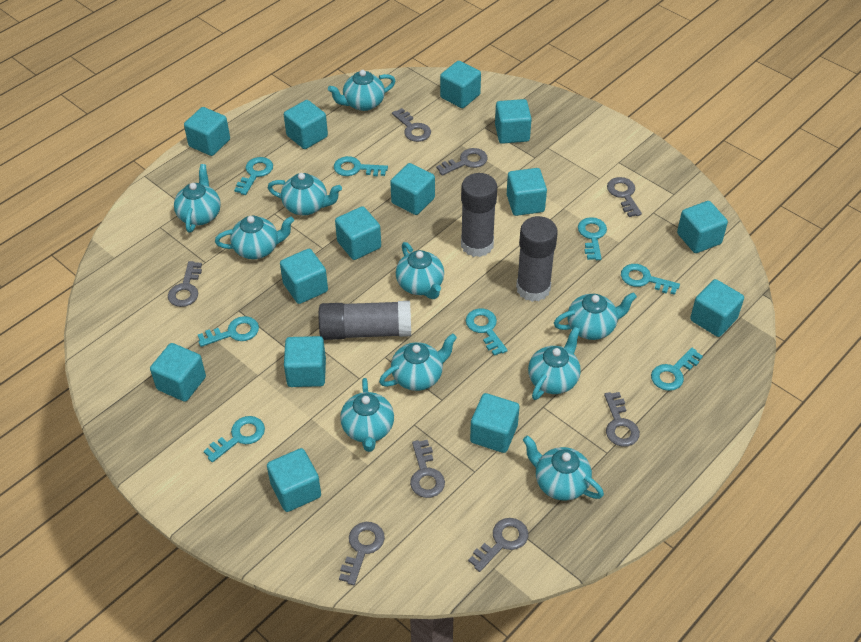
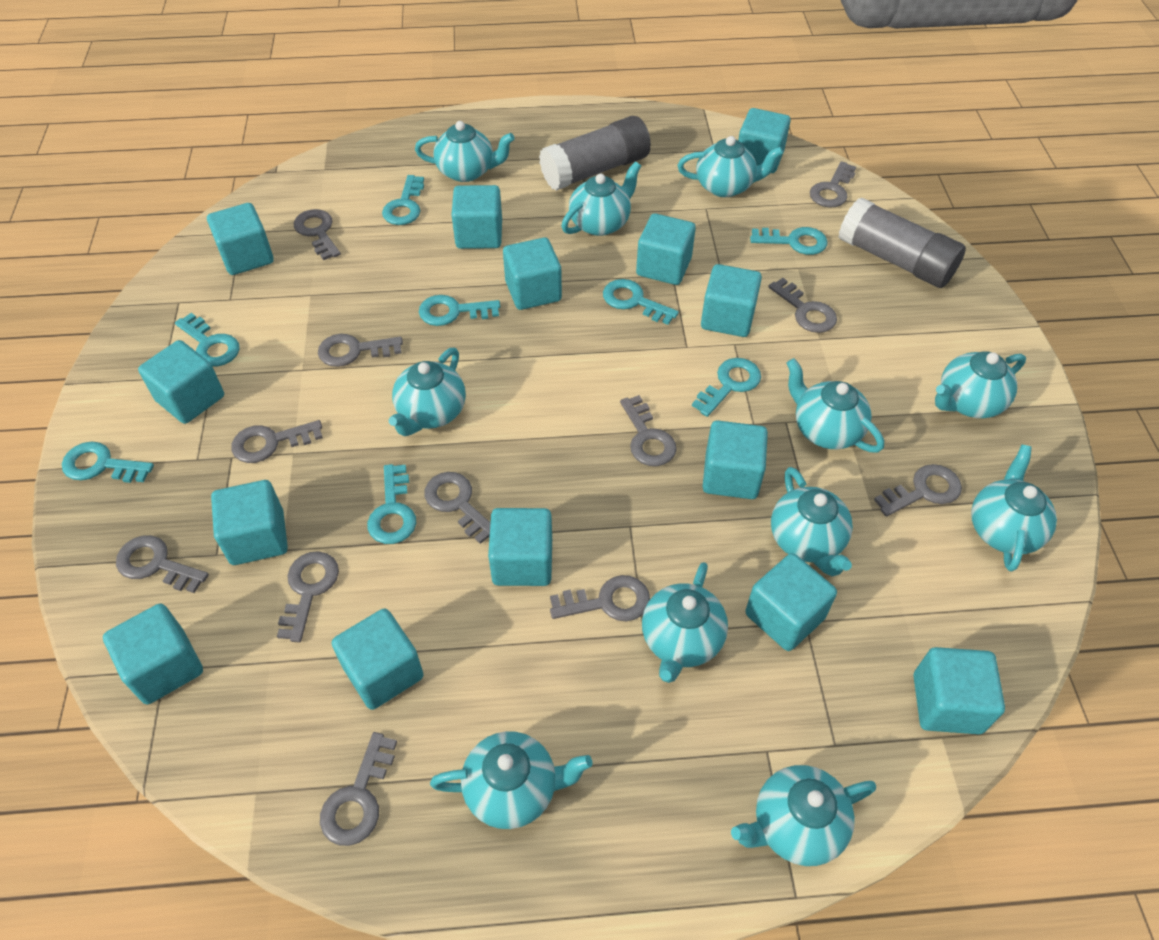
grey glue stick: 3 -> 2
grey key: 8 -> 12
turquoise teapot: 10 -> 11

